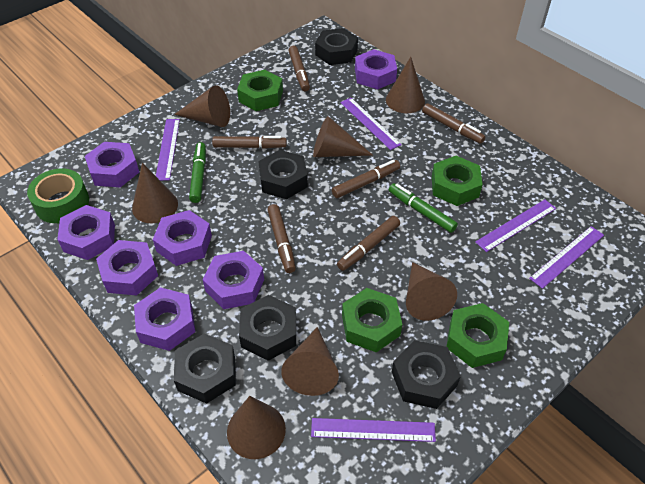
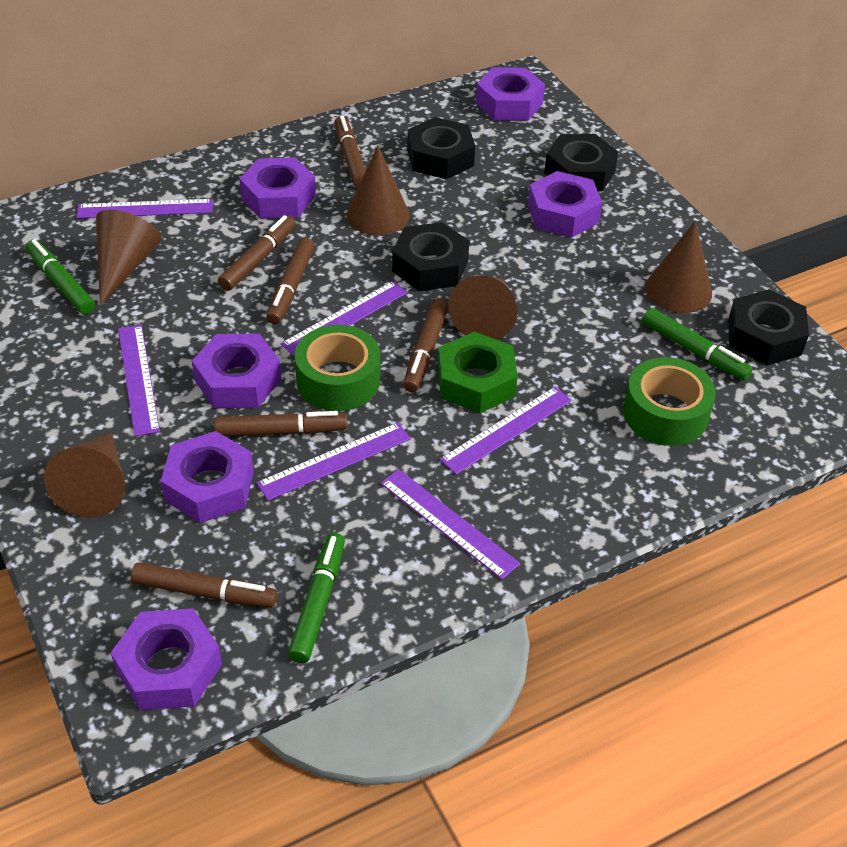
black nut: 5 -> 4
brown cone: 7 -> 5
green marker: 2 -> 3
green nut: 4 -> 1
green tape: 1 -> 2
purple nut: 7 -> 6
purple ruler: 5 -> 6

